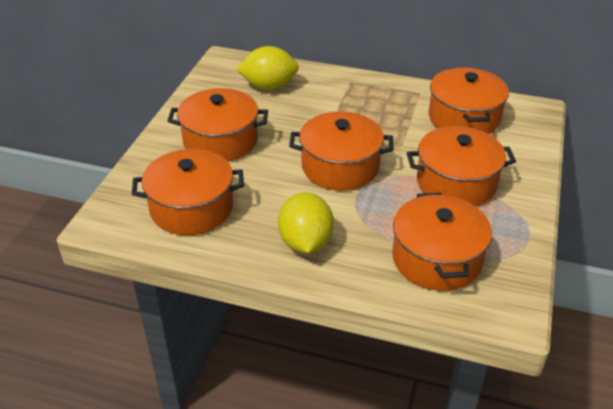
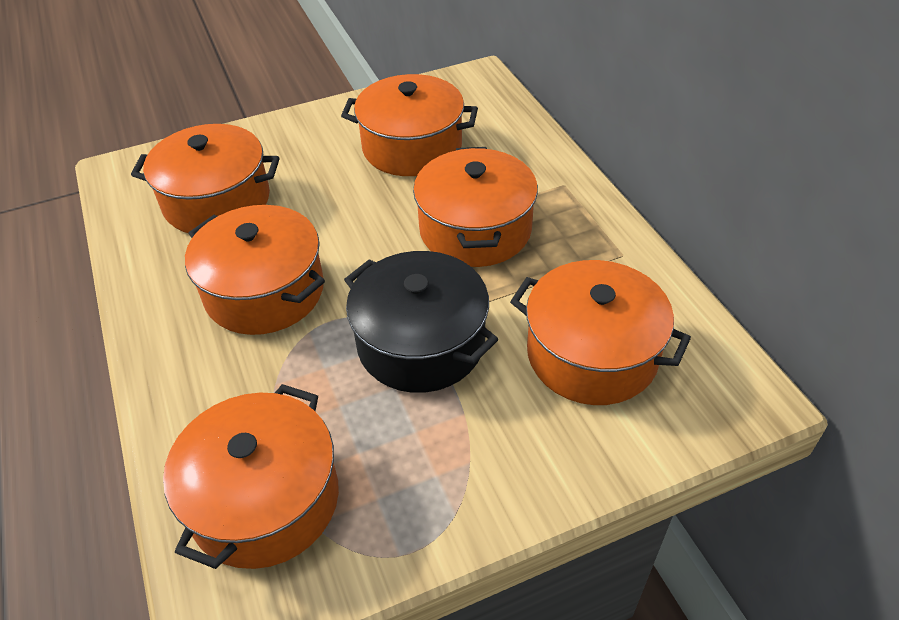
black pot: 0 -> 1
yellow lemon: 2 -> 0

